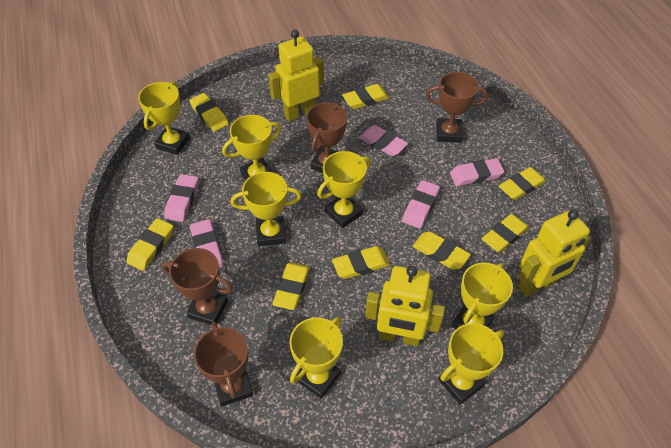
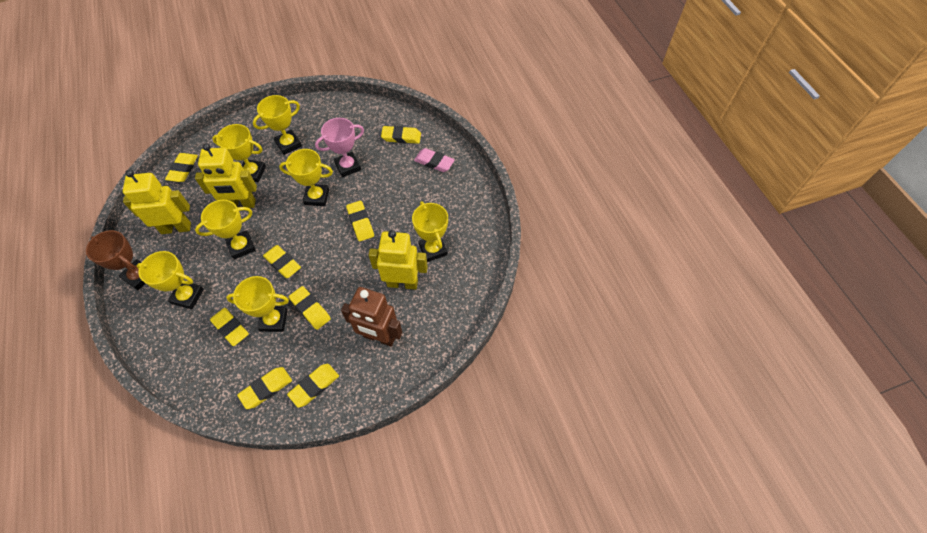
brown robot: 0 -> 1
brown trophy: 4 -> 1
pink eraser: 5 -> 1
pink trophy: 0 -> 1

